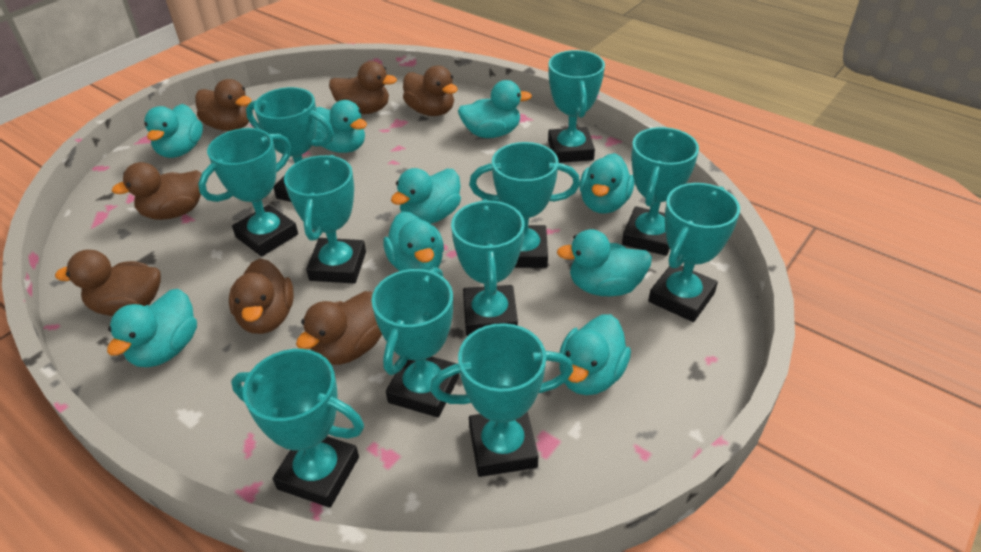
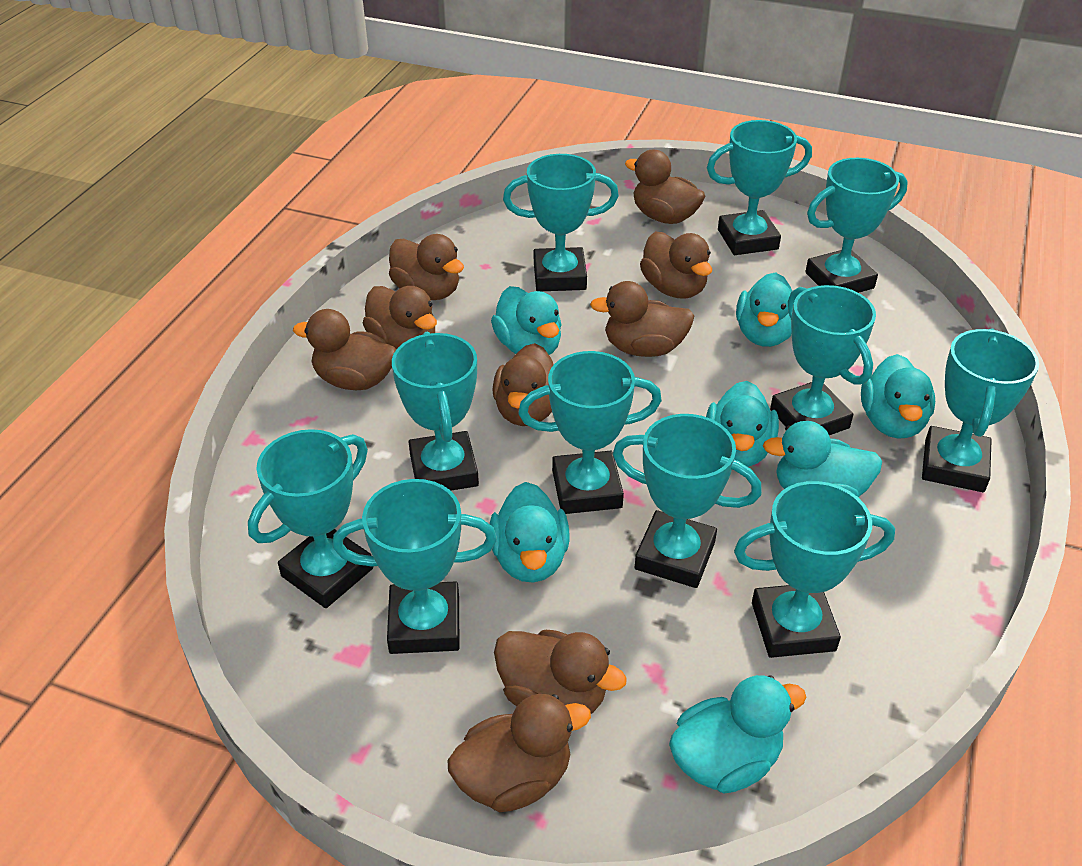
brown duck: 7 -> 9
turquoise duck: 9 -> 7

